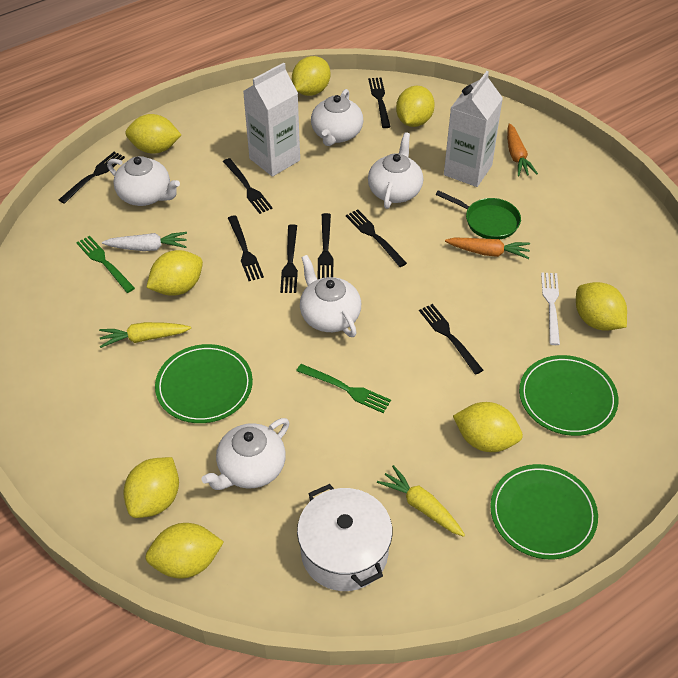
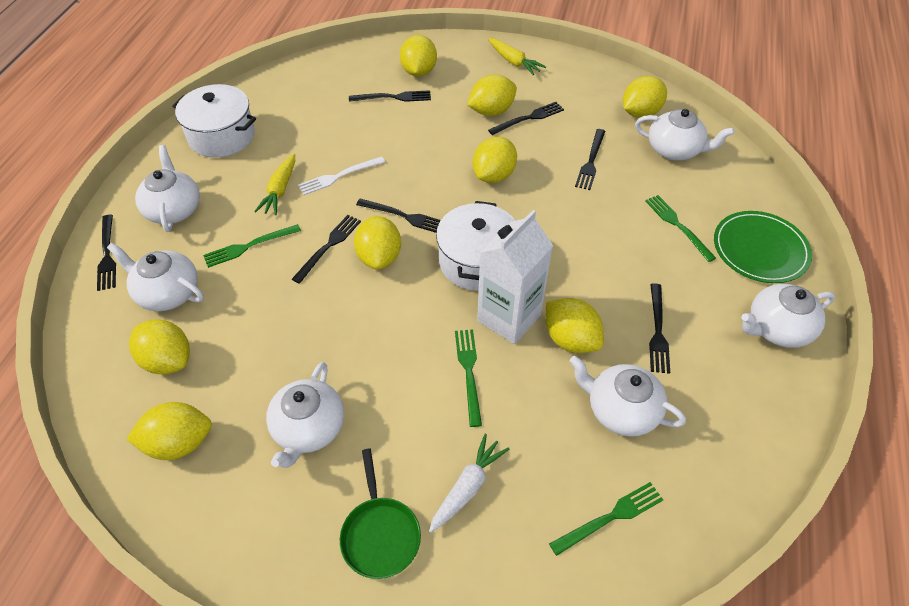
black fork: 8 -> 7
green fork: 2 -> 4
green plate: 3 -> 1
orange carrot: 2 -> 0
white carton: 2 -> 1
white pot: 1 -> 2
white teapot: 5 -> 6

